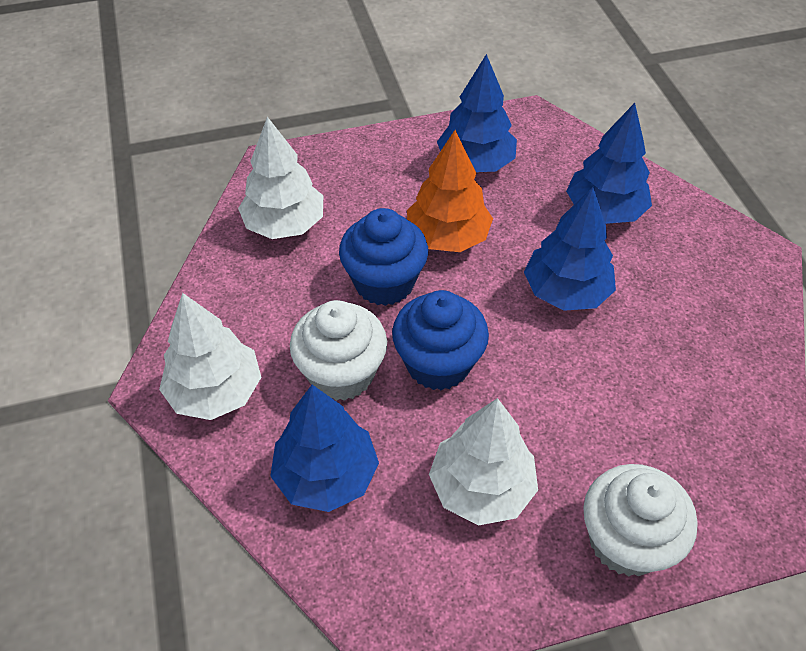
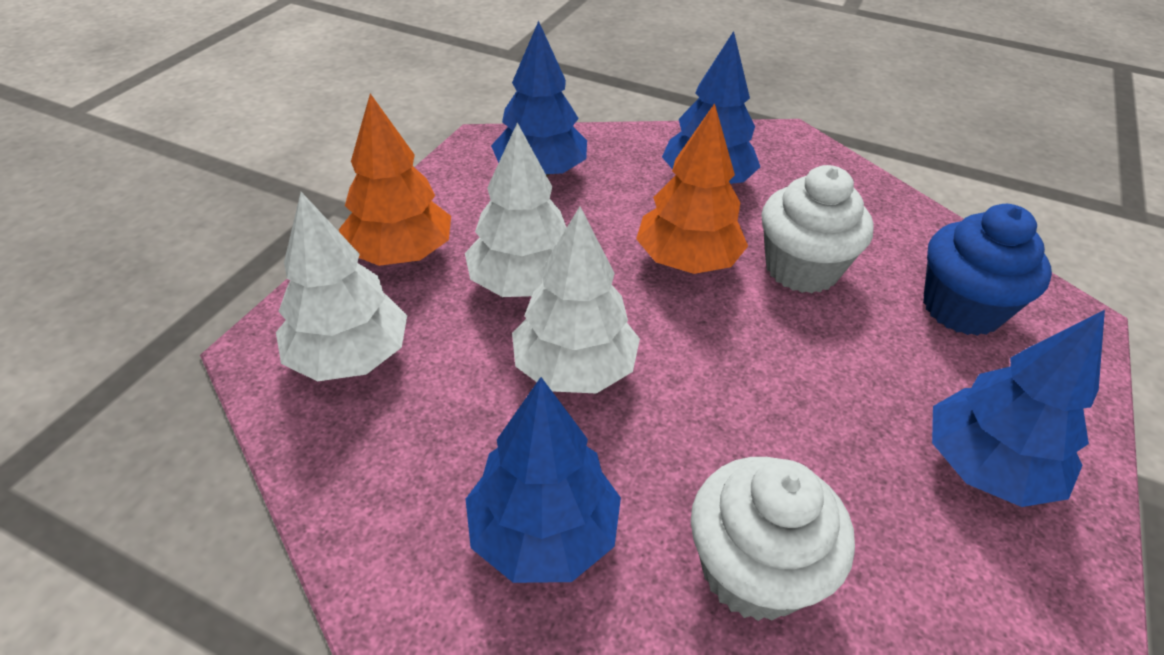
blue cupcake: 2 -> 1
orange tree: 1 -> 2

